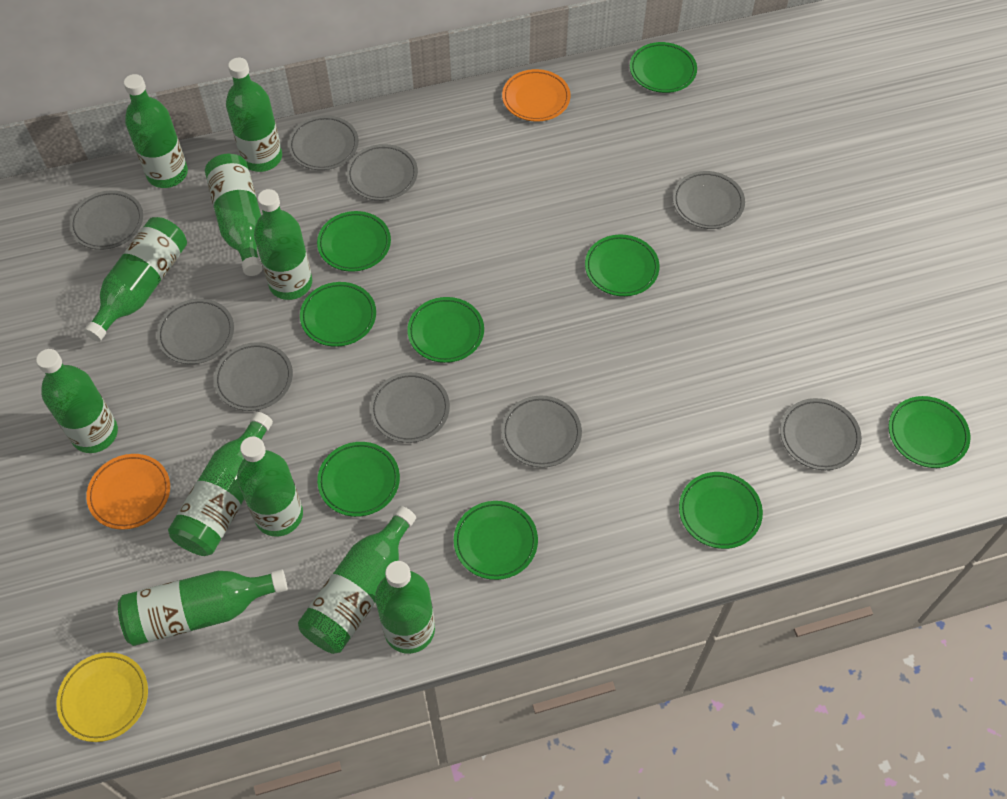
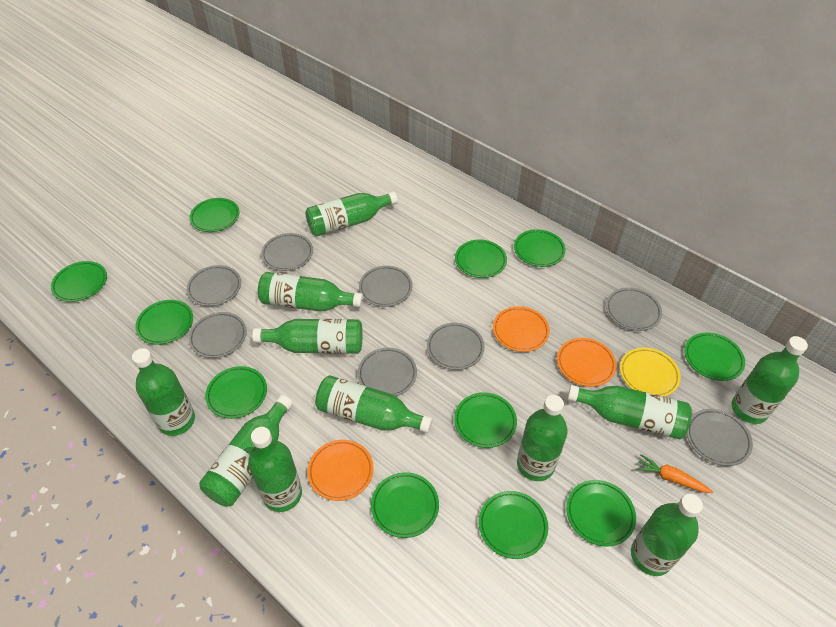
green plate: 9 -> 11
grey plate: 9 -> 8
orange carrot: 0 -> 1
orange plate: 2 -> 3

